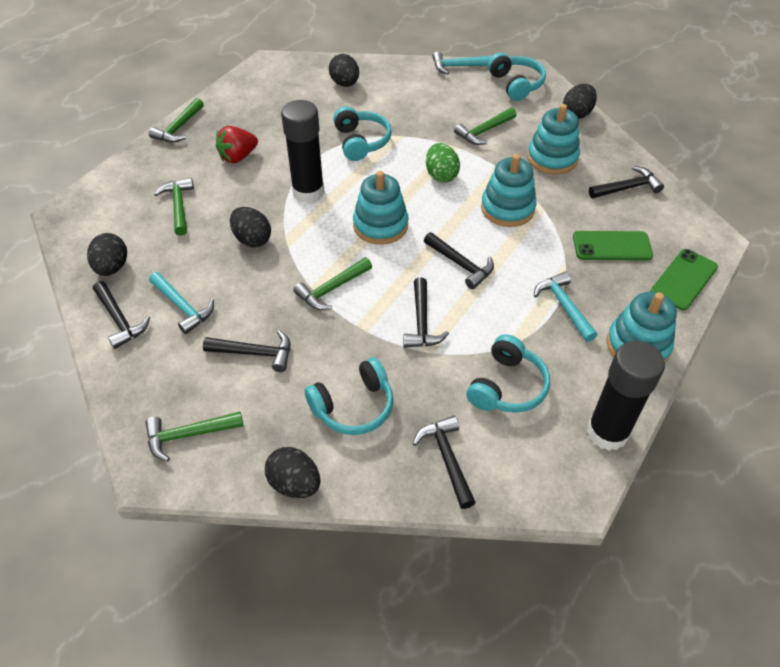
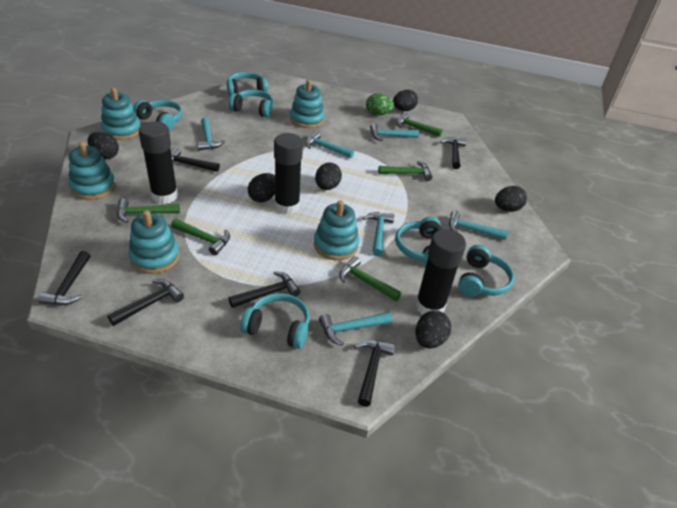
black egg: 5 -> 6
black glue stick: 2 -> 3
green phone: 2 -> 0
red strawberry: 1 -> 0
turquoise hammer: 3 -> 6
turquoise headphones: 4 -> 6
turquoise stacking toy: 4 -> 5

